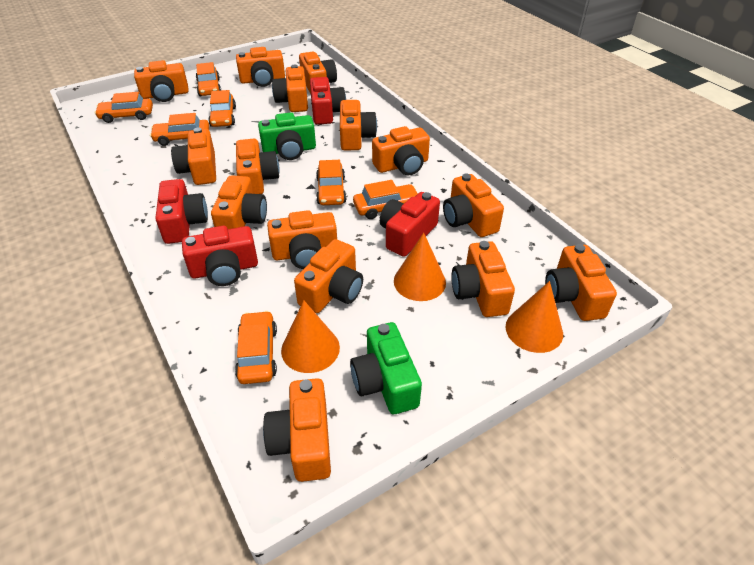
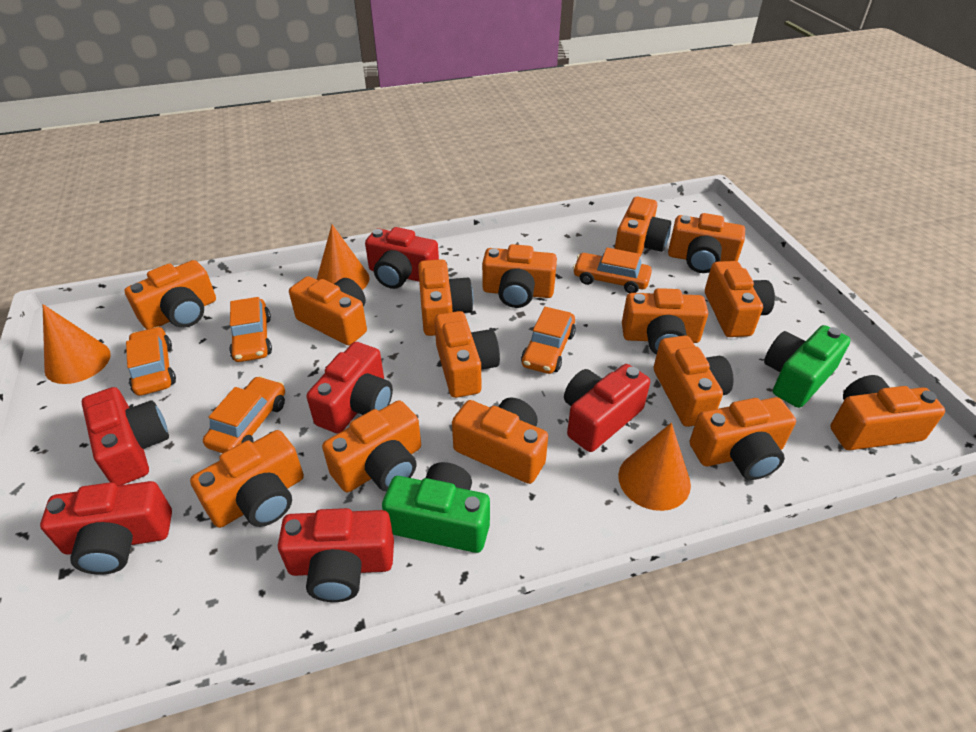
orange car: 7 -> 5
red camera: 4 -> 6

